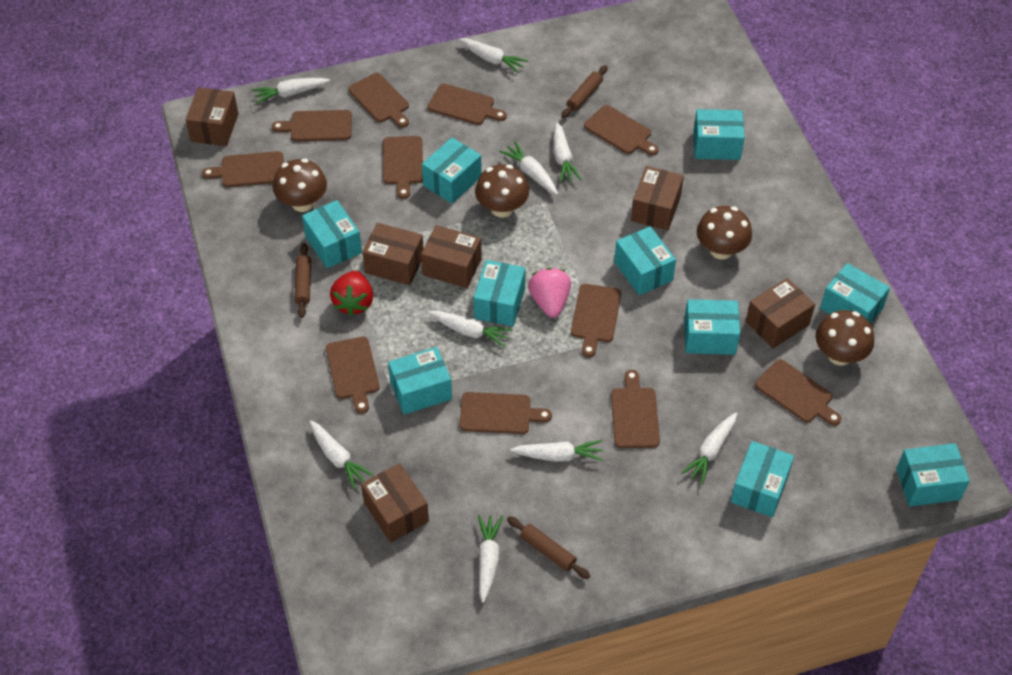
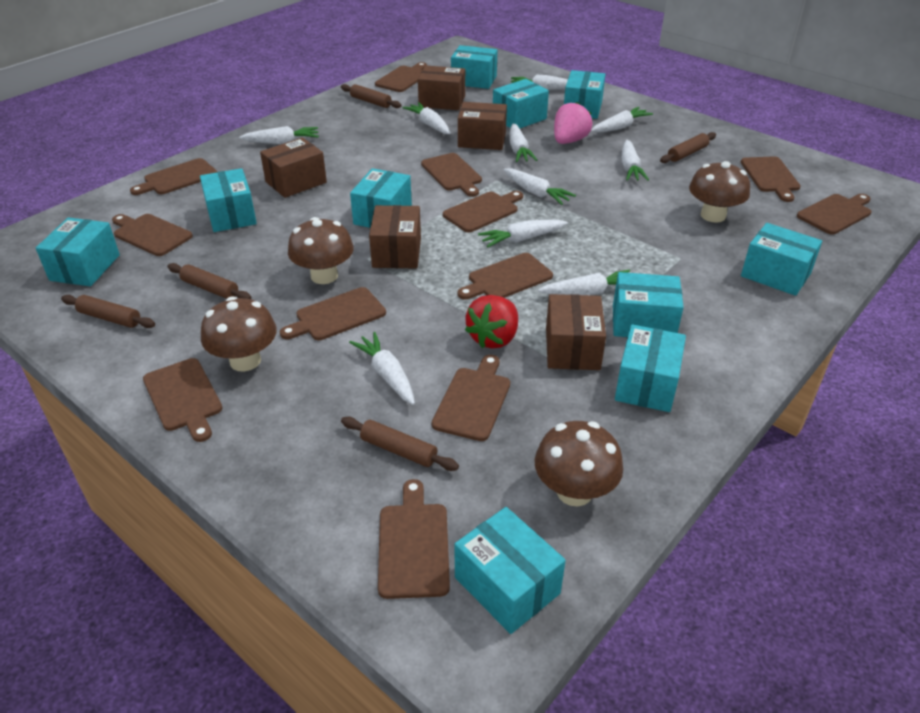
brown box: 6 -> 5
brown cutting board: 11 -> 12
brown rolling pin: 3 -> 5
white carrot: 9 -> 10

